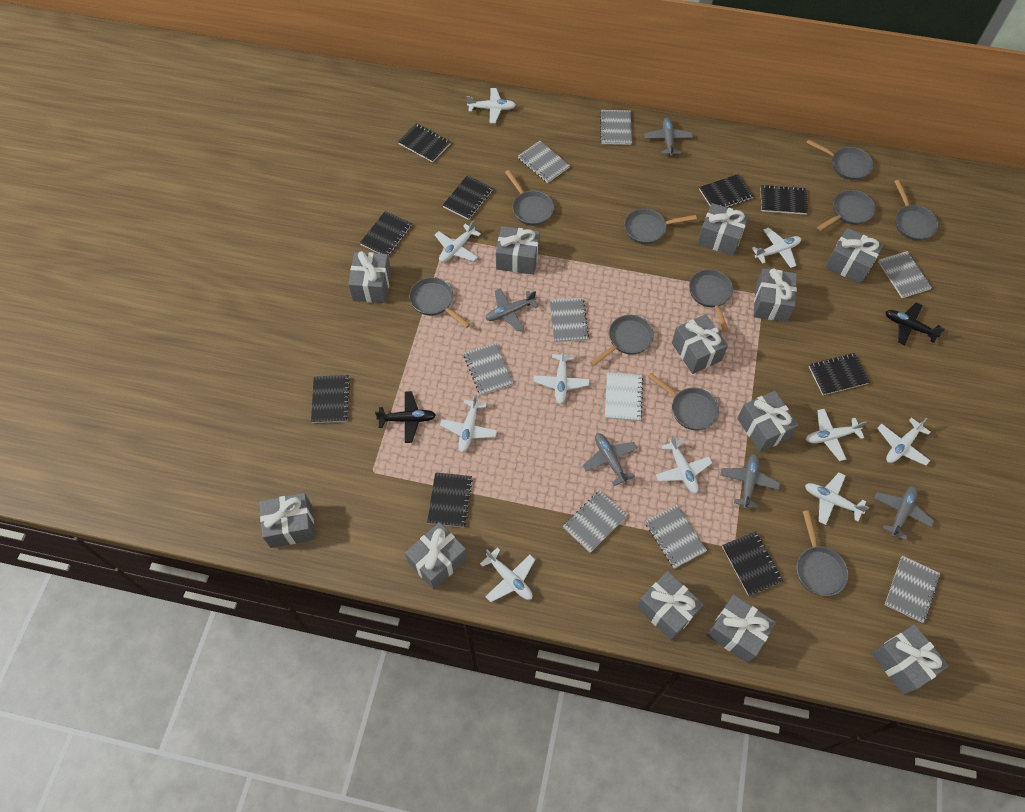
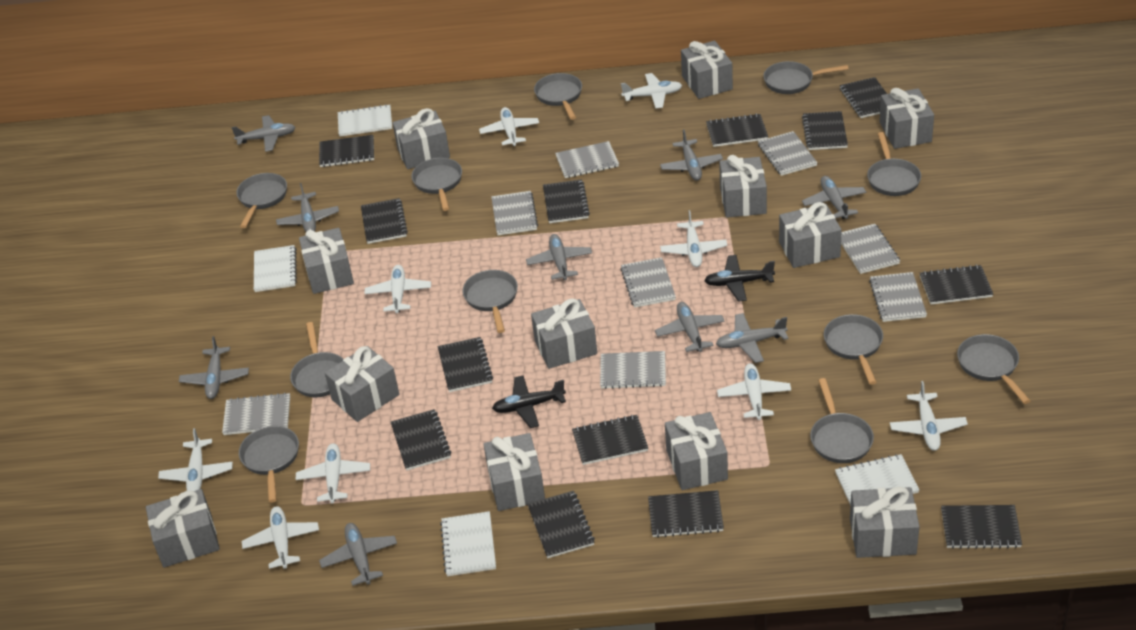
black notebook: 9 -> 13
grey pan: 10 -> 11
grey plane: 5 -> 9
white notebook: 1 -> 4
white plane: 10 -> 9

